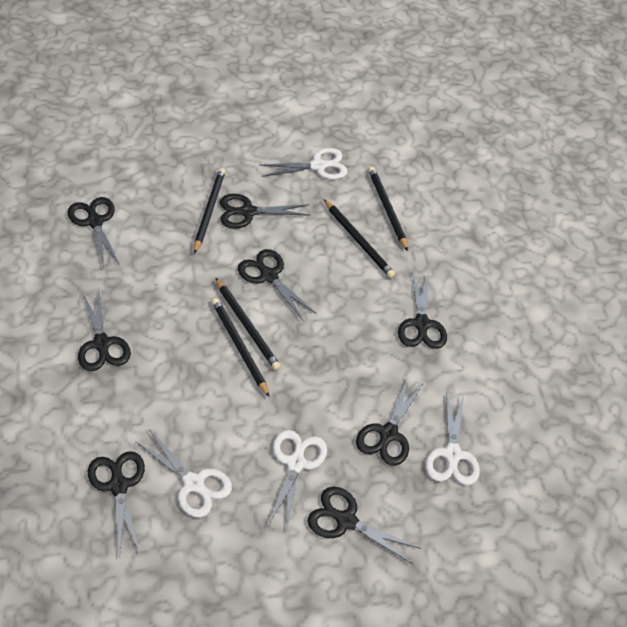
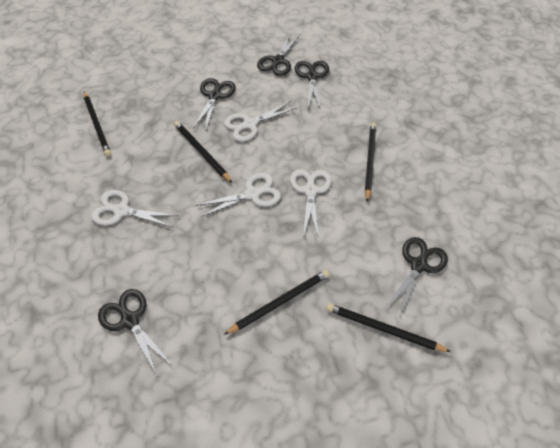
black scissors: 8 -> 5

